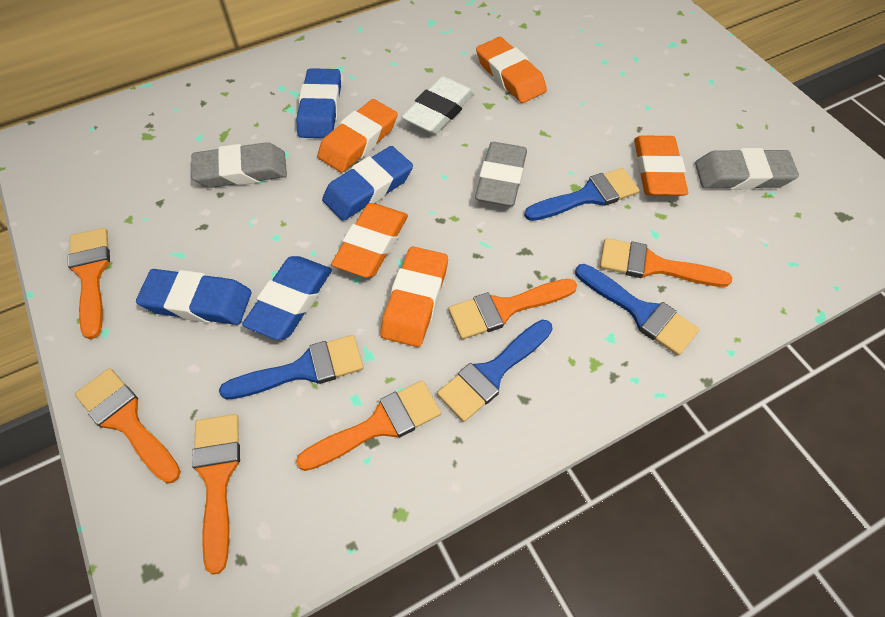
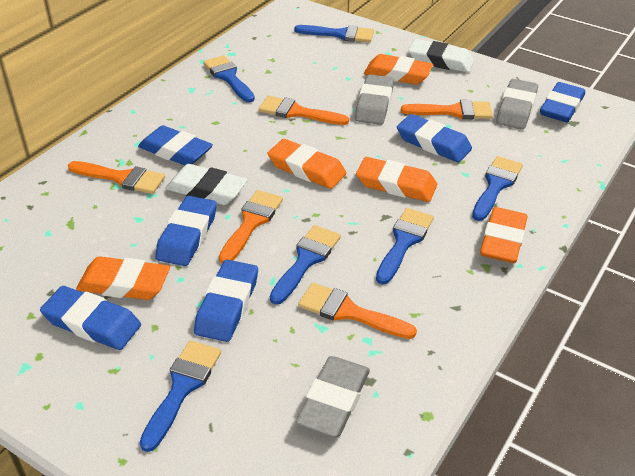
blue brush: 4 -> 6
blue eraser: 4 -> 6
orange brush: 6 -> 5
white eraser: 1 -> 2

